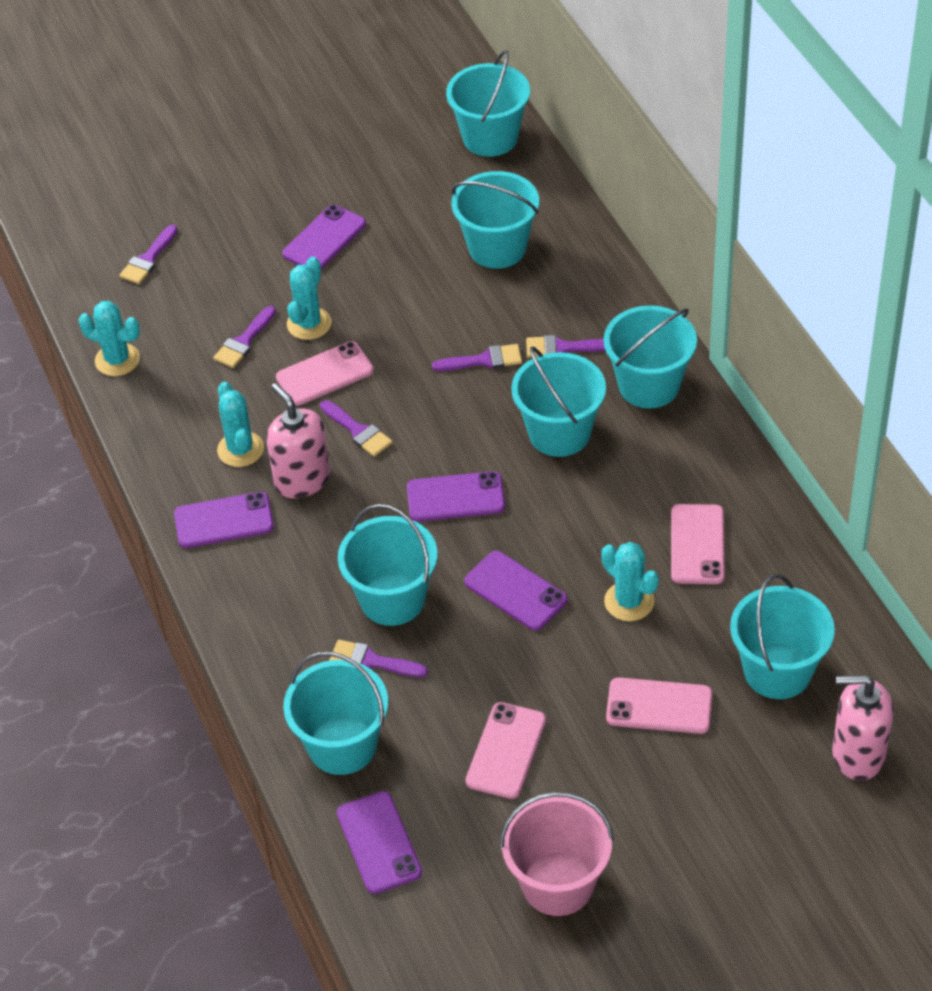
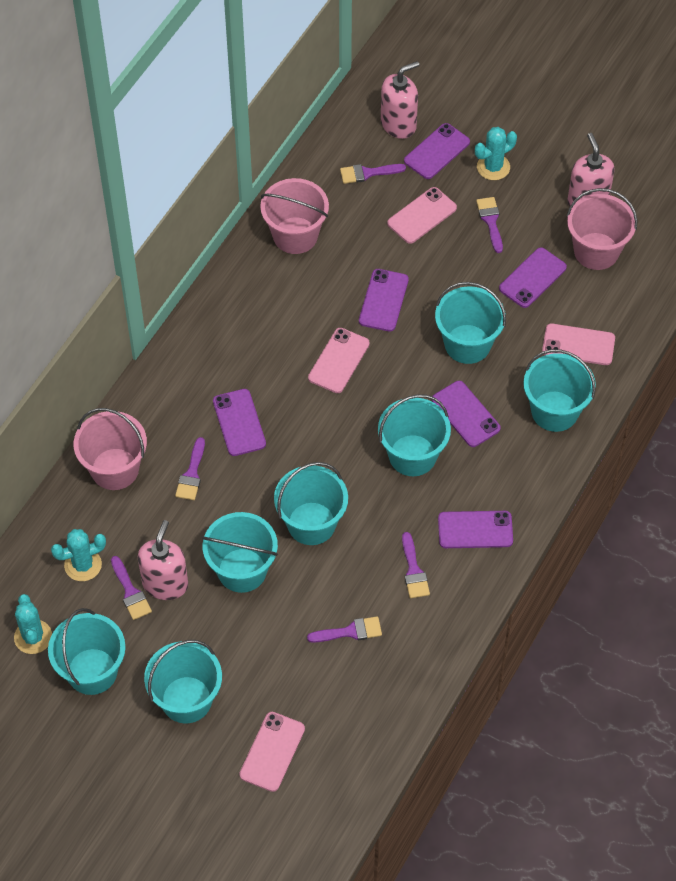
pink bucket: 1 -> 3
pink soap dispenser: 2 -> 3
purple phone: 5 -> 6
turquoise cactus: 4 -> 3

